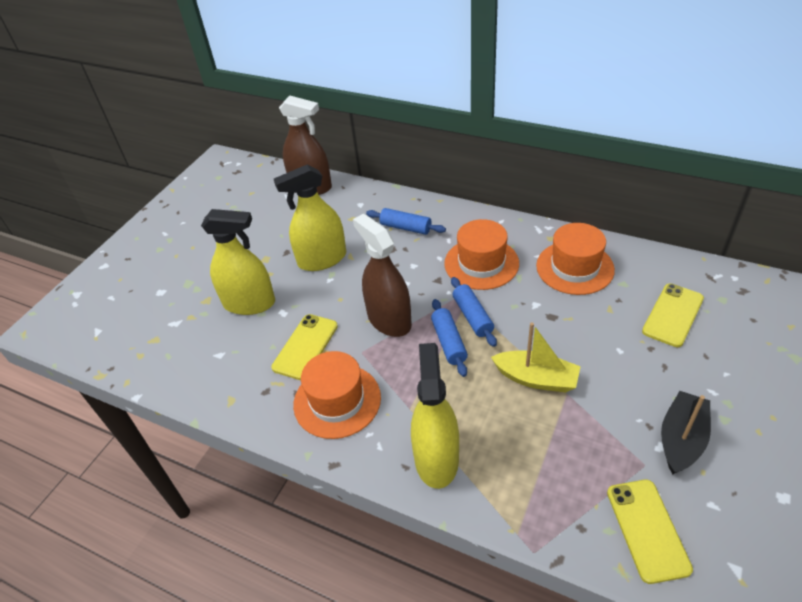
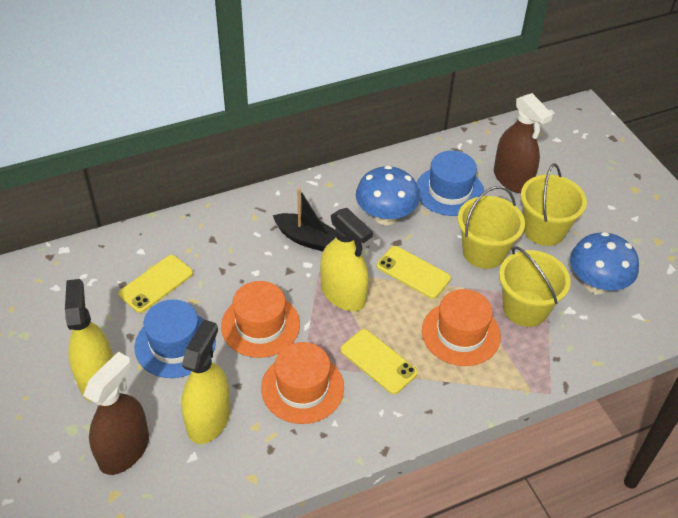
blue hat: 0 -> 2
blue mushroom: 0 -> 2
blue rolling pin: 3 -> 0
yellow boat: 1 -> 0
yellow bucket: 0 -> 3

